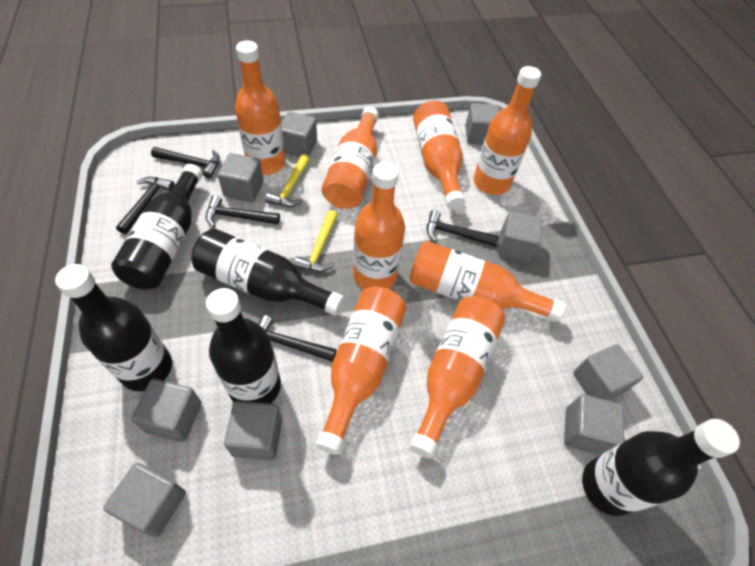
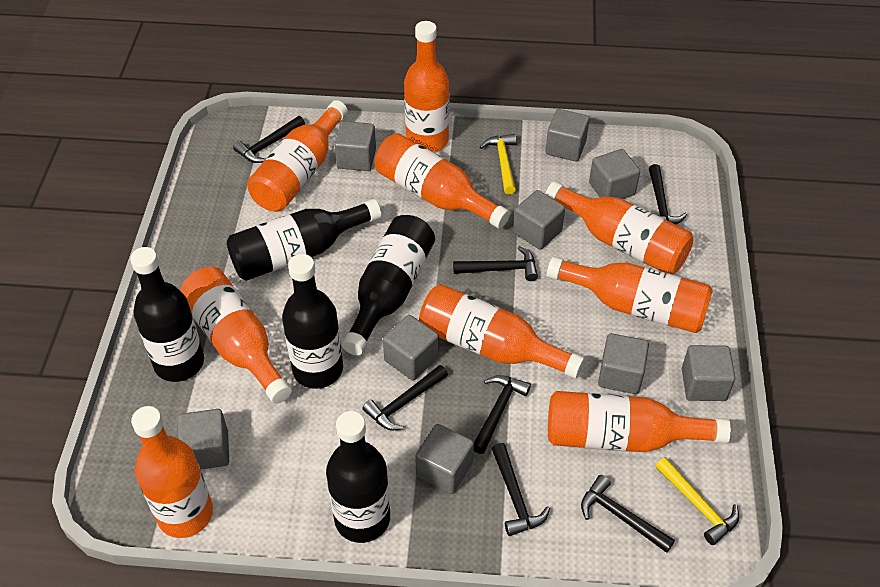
black hammer: 5 -> 7
orange bottle: 8 -> 9

